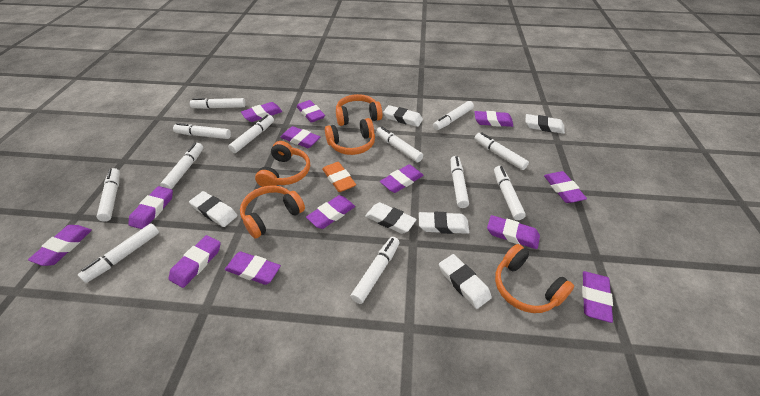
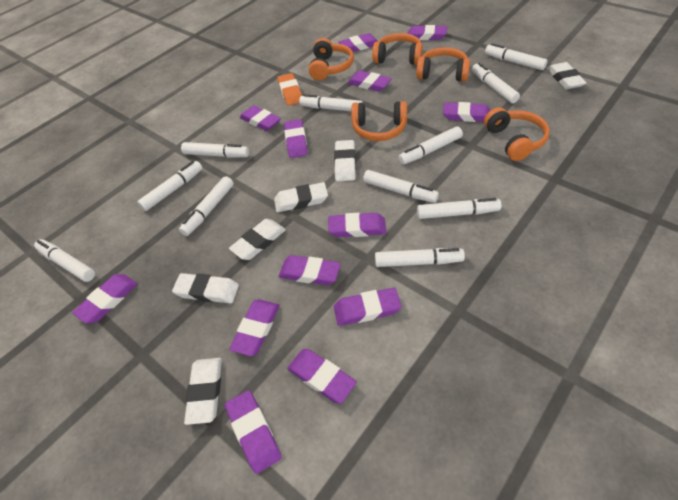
white marker: 12 -> 11

